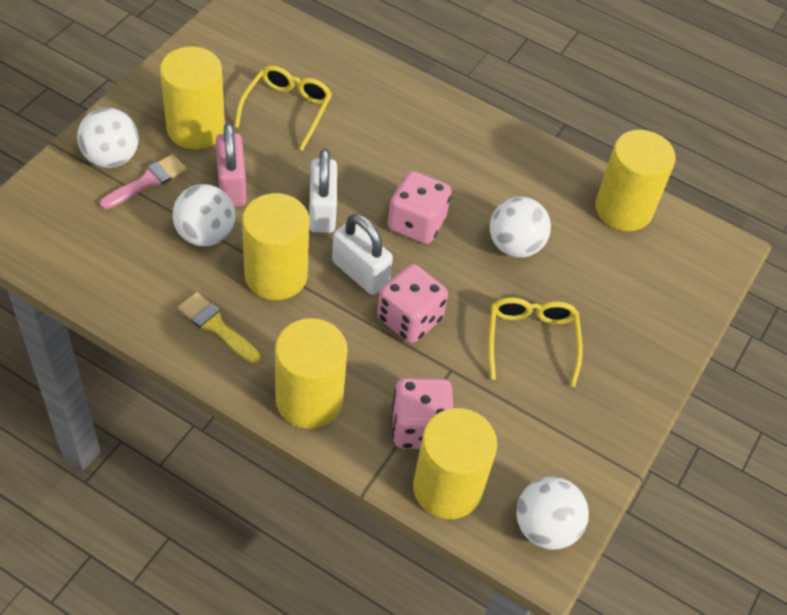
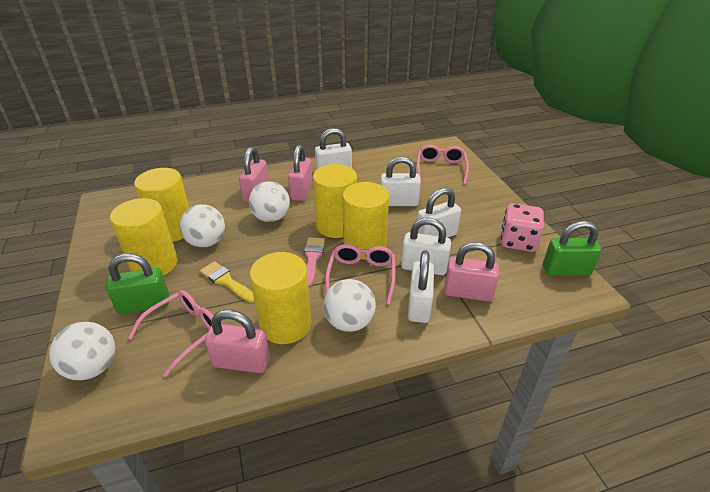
green padlock: 0 -> 2
pink dice: 3 -> 1
pink glasses: 0 -> 3
pink padlock: 1 -> 4
white padlock: 2 -> 5
yellow glasses: 2 -> 0

